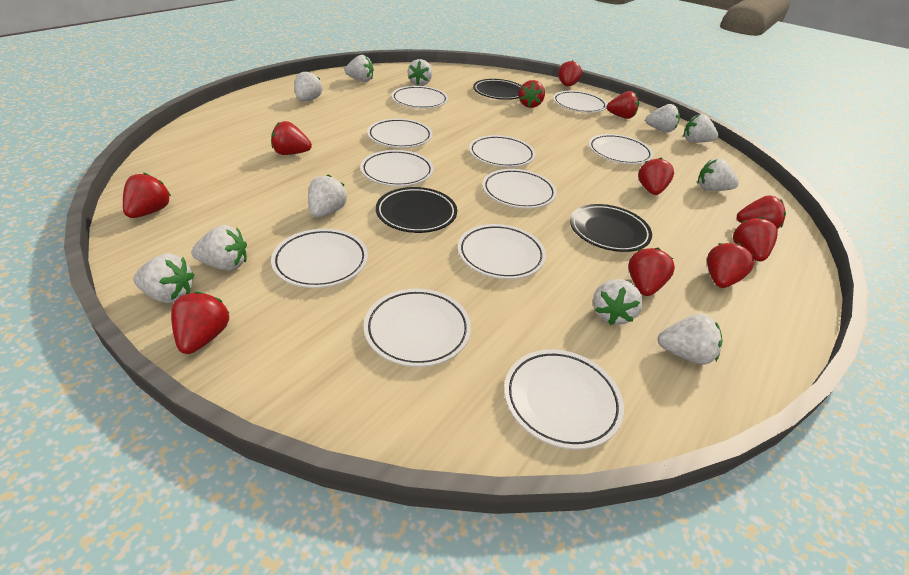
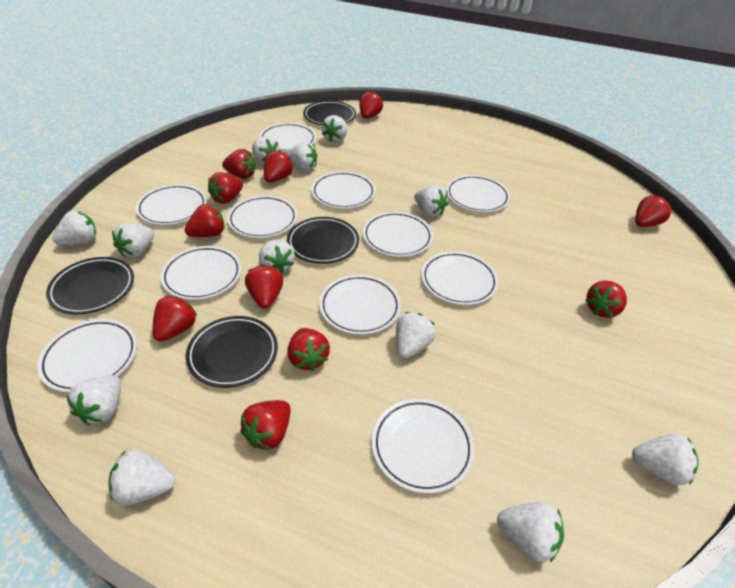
black plate: 3 -> 4
white strawberry: 11 -> 12

